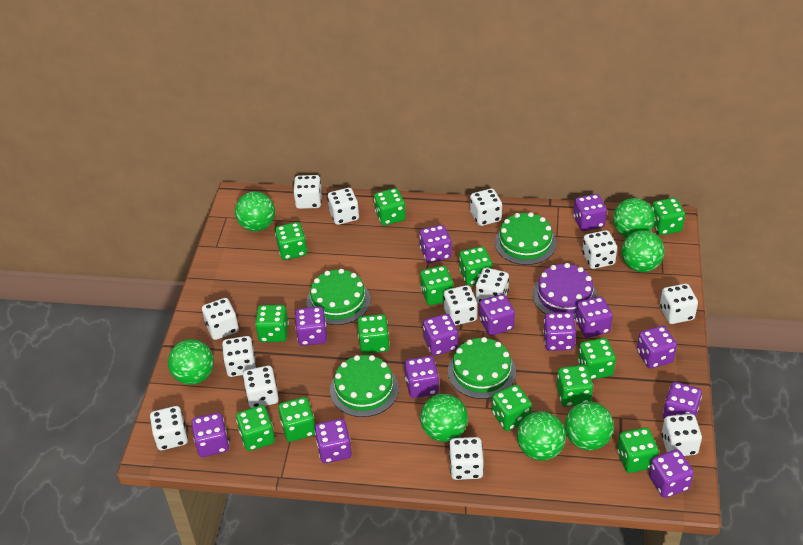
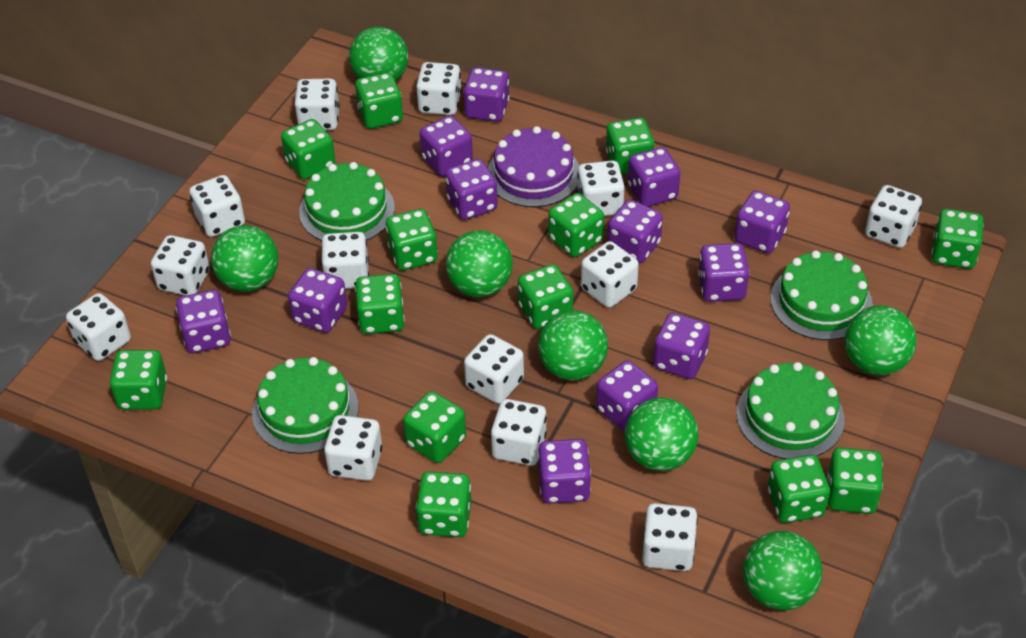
purple dice: 13 -> 12

